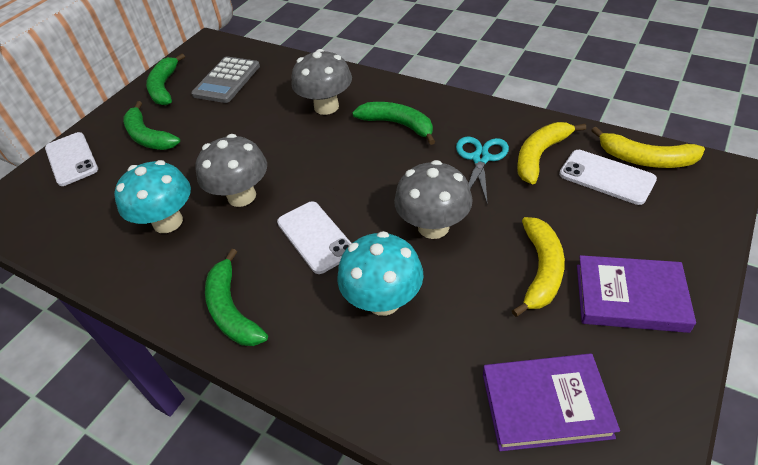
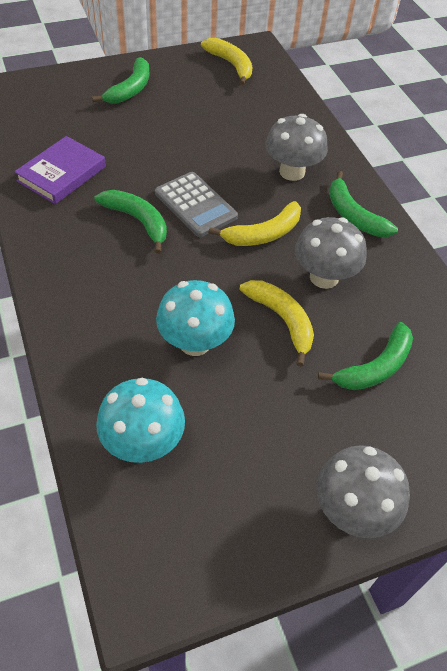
purple book: 2 -> 1
turquoise scissors: 1 -> 0
white phone: 3 -> 0

